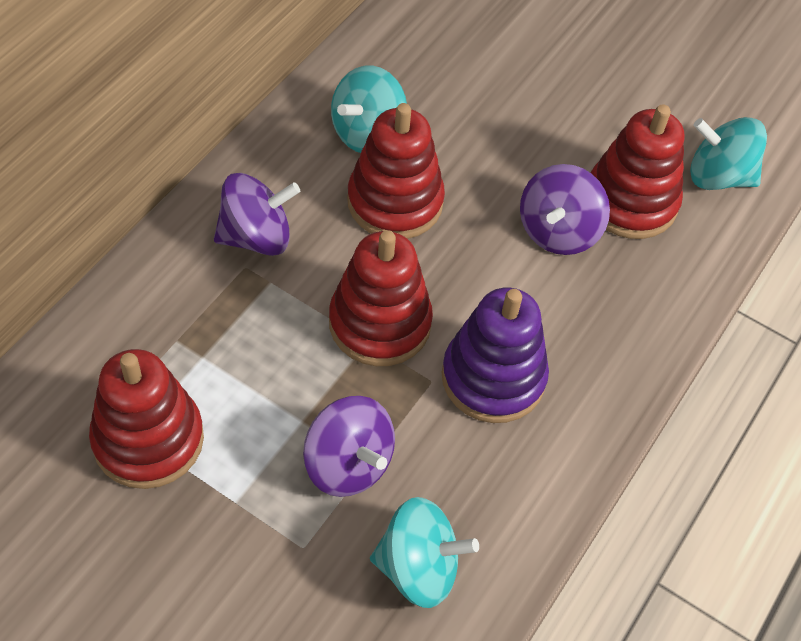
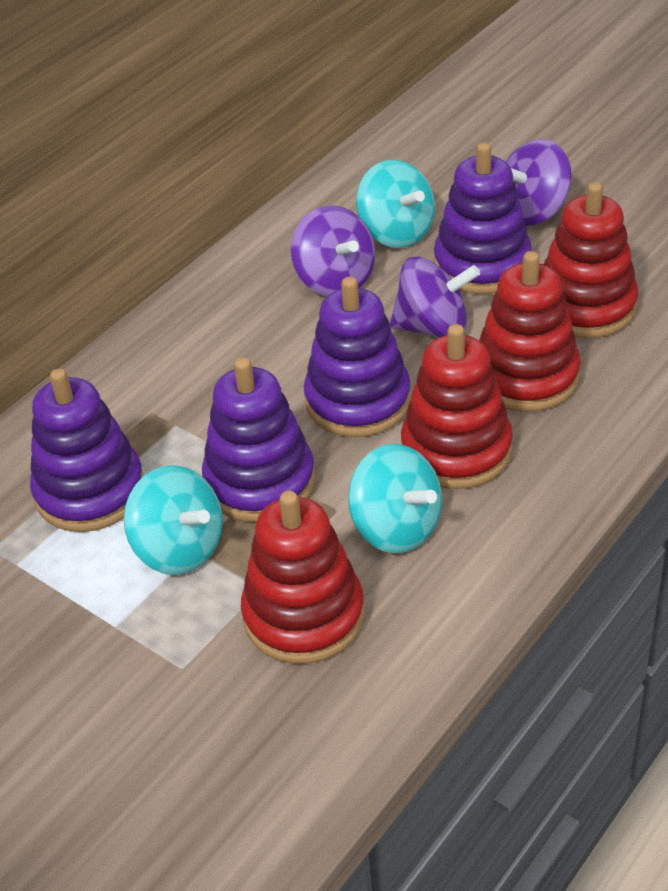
purple stacking toy: 1 -> 4

